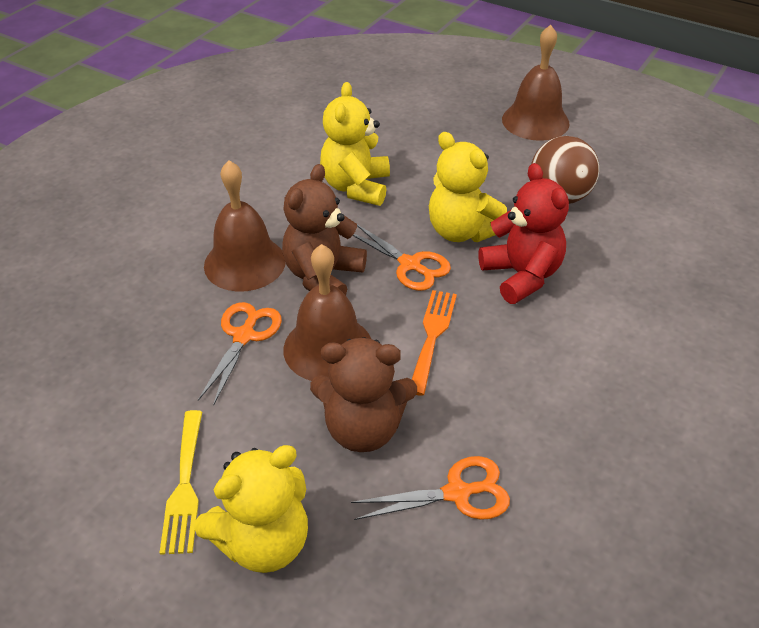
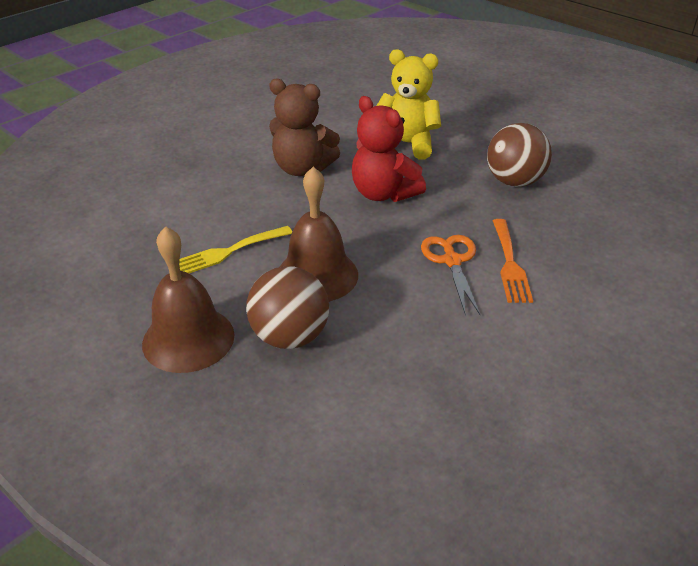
brown ball: 1 -> 2
brown bell: 3 -> 2
brown teddy bear: 2 -> 1
orange scissors: 3 -> 1
yellow teddy bear: 3 -> 1

